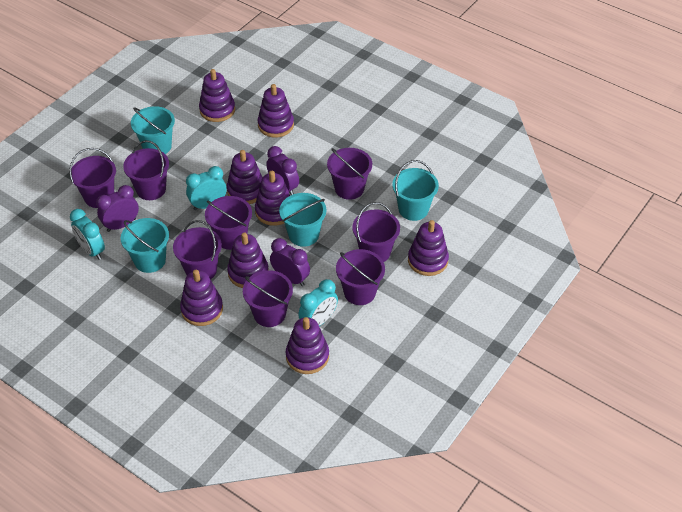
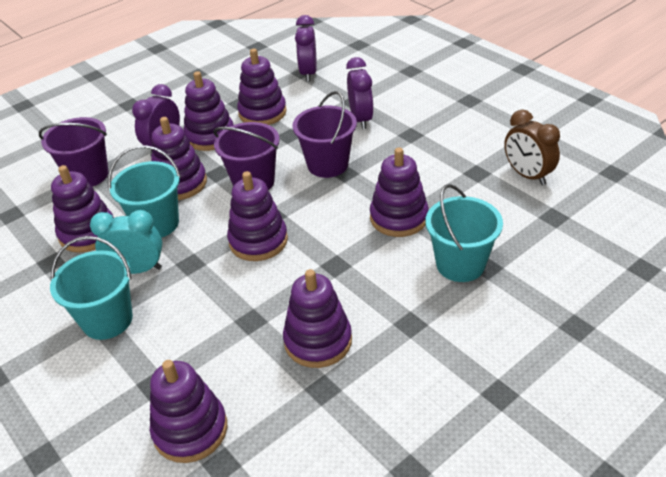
brown clock: 0 -> 1
purple bucket: 8 -> 3
turquoise bucket: 4 -> 3
turquoise clock: 3 -> 1

